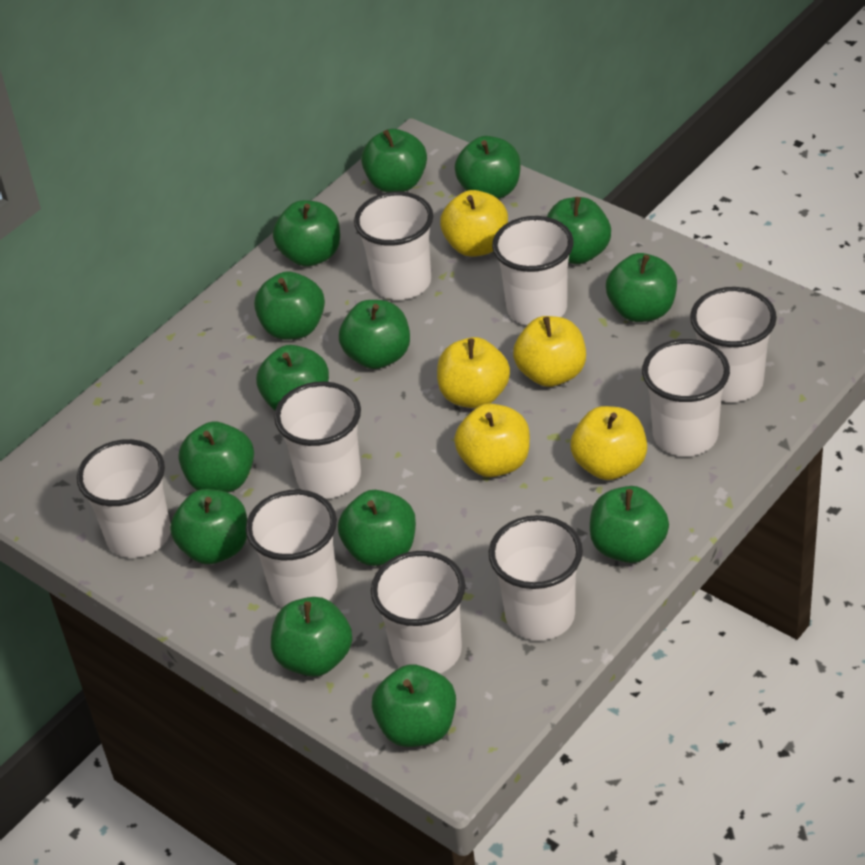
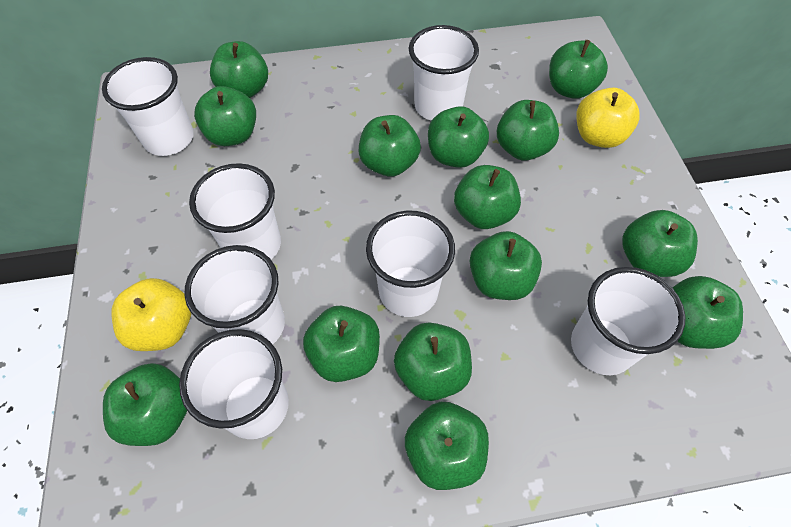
white cup: 9 -> 7
yellow apple: 5 -> 2

